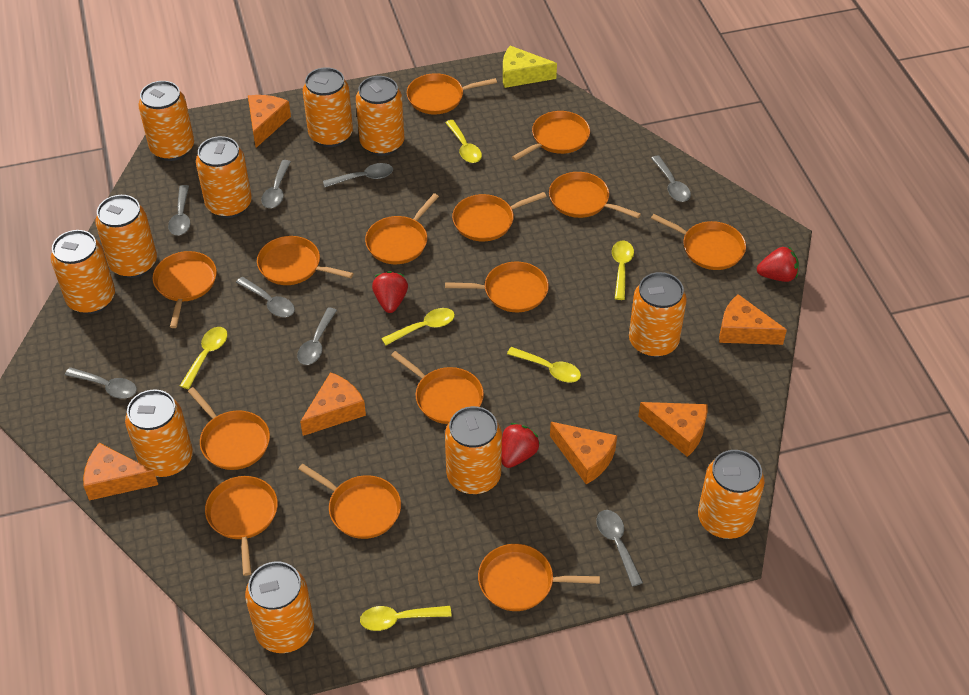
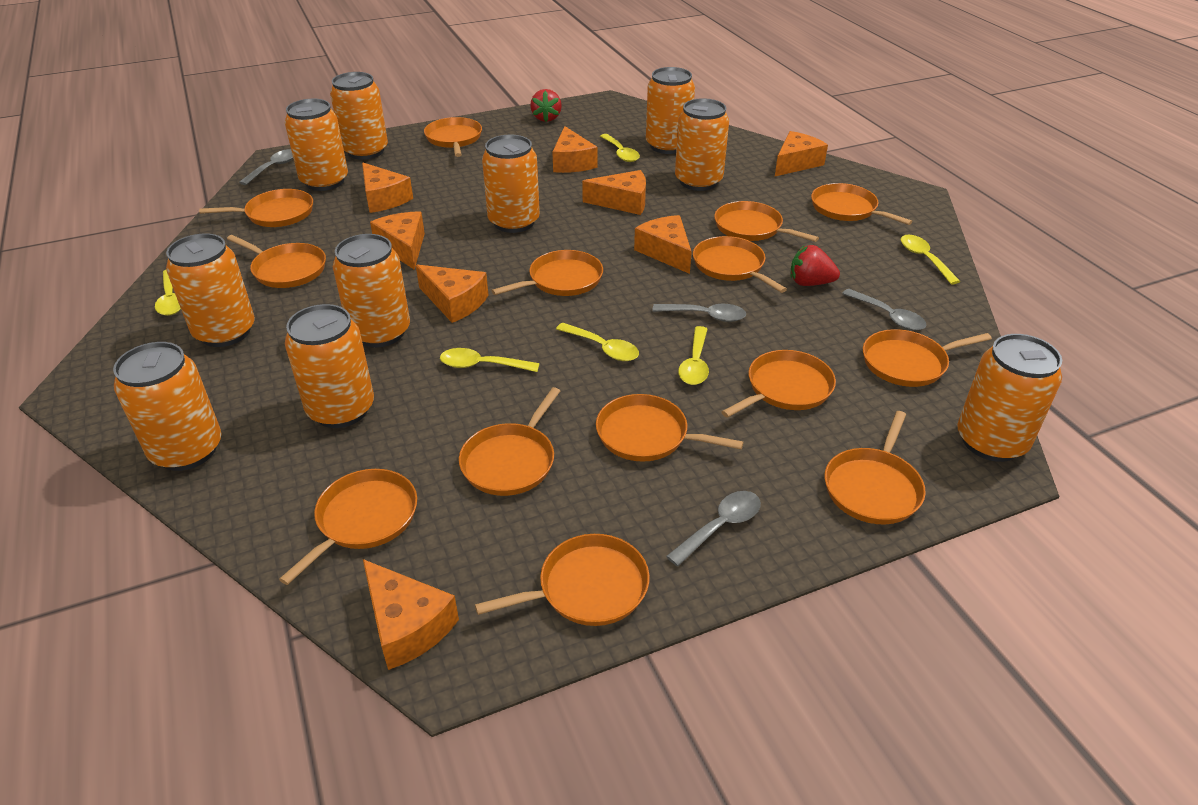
grey spoon: 8 -> 4
orange can: 11 -> 10
orange cheese: 6 -> 8
red strawberry: 3 -> 2
yellow cheese: 1 -> 0

